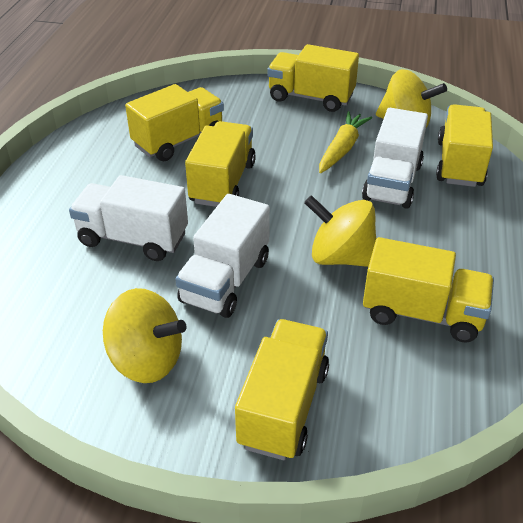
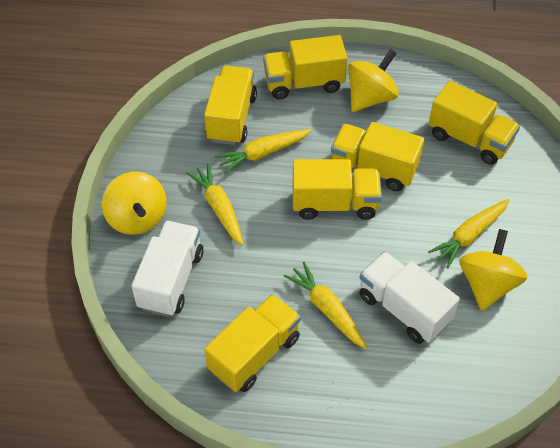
white truck: 3 -> 2
yellow carrot: 1 -> 4

